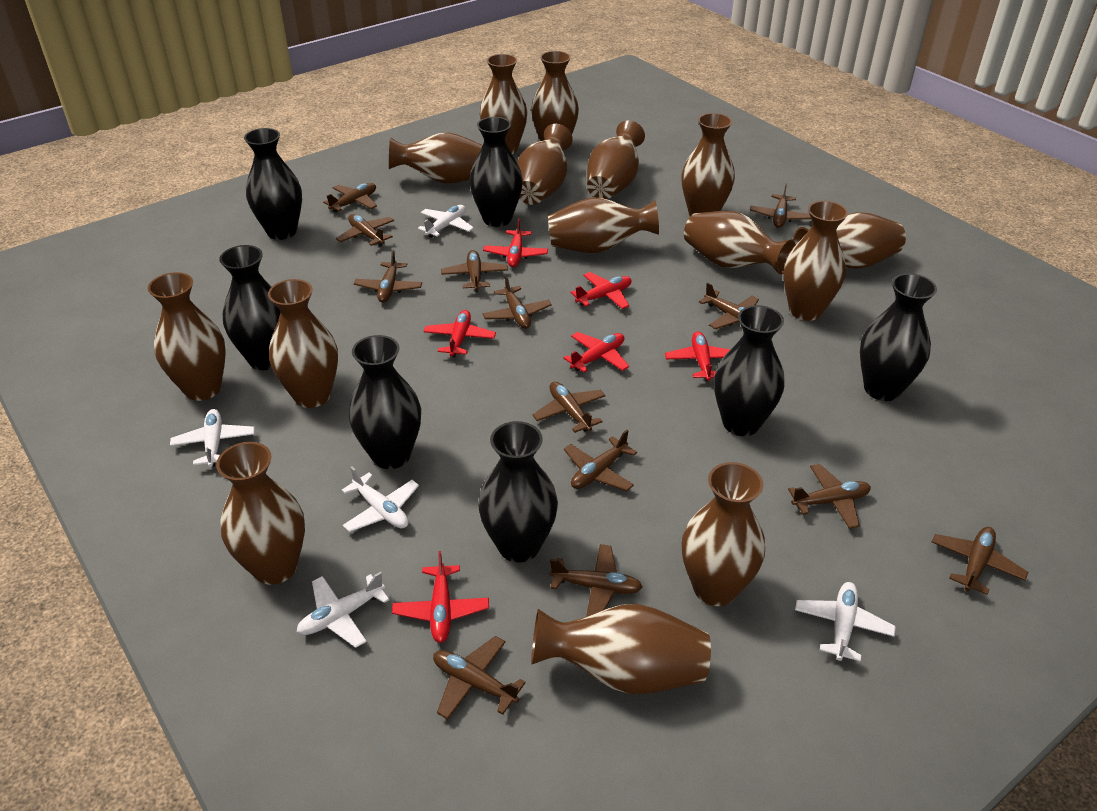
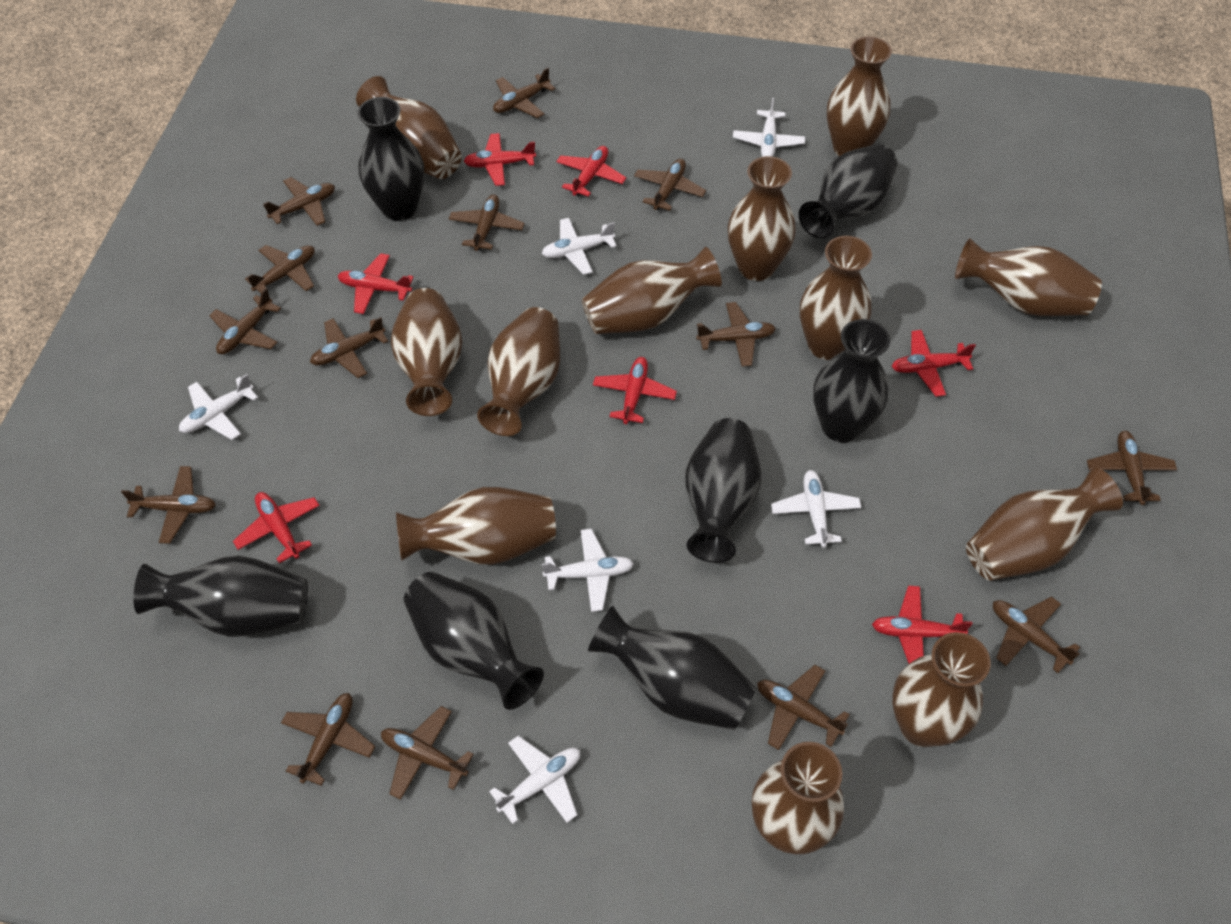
brown plane: 13 -> 14
brown vase: 15 -> 12
red plane: 6 -> 7
white plane: 5 -> 6

